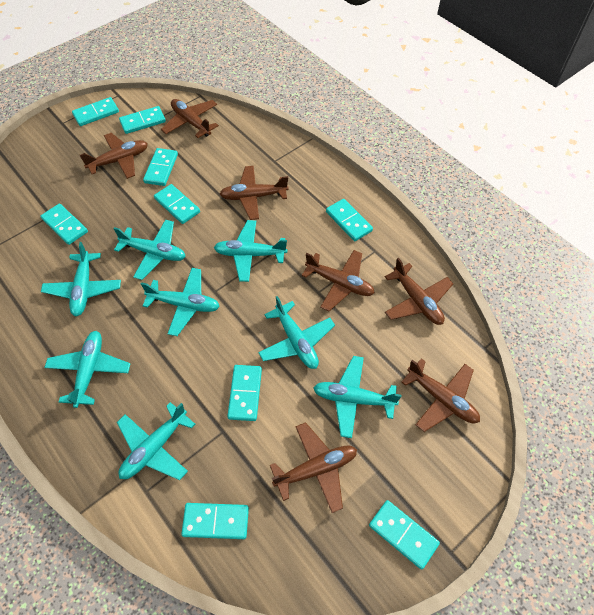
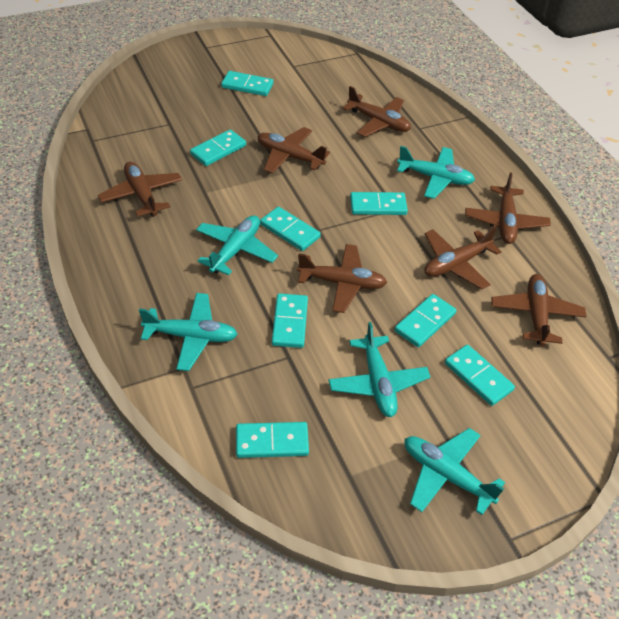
turquoise domino: 9 -> 8
turquoise plane: 8 -> 5

